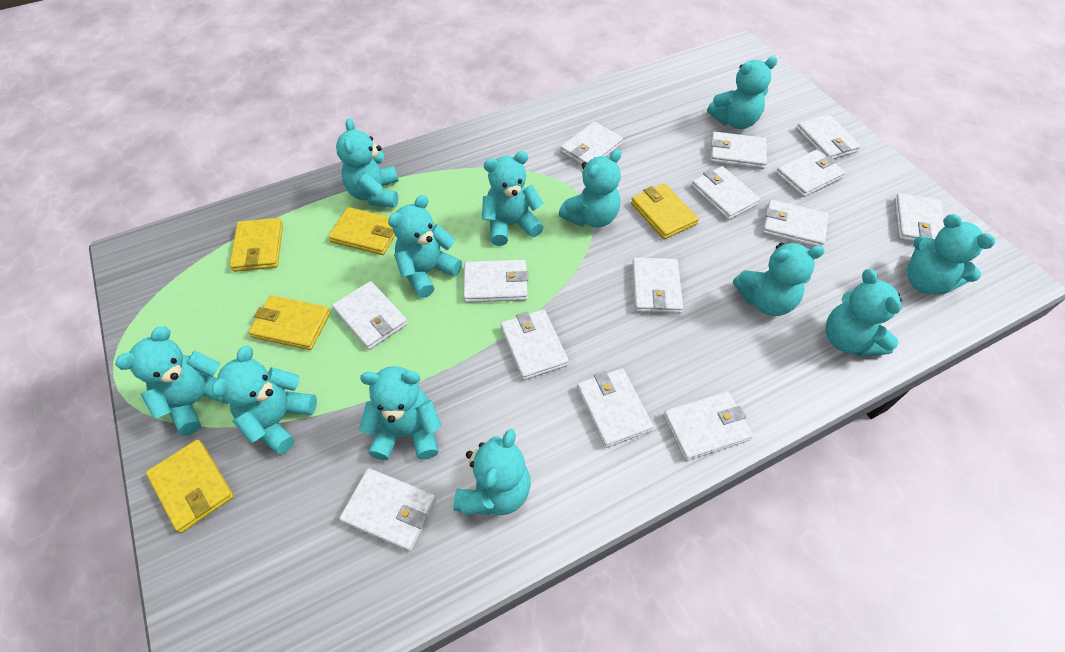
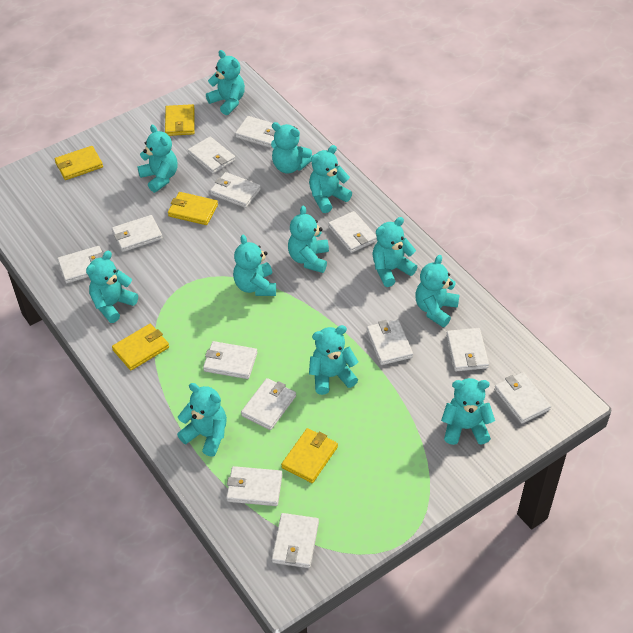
white wallet: 14 -> 13

